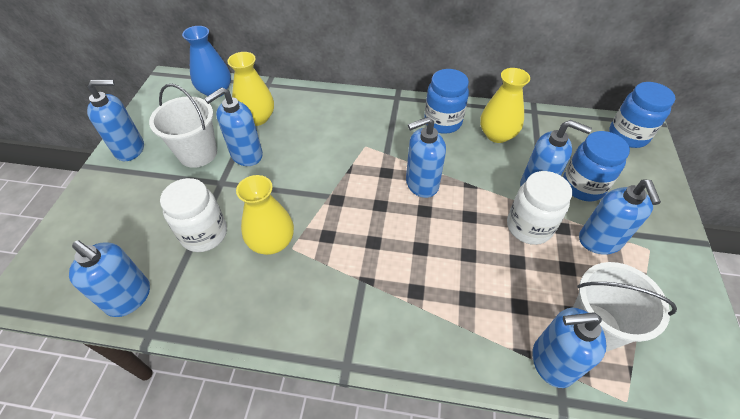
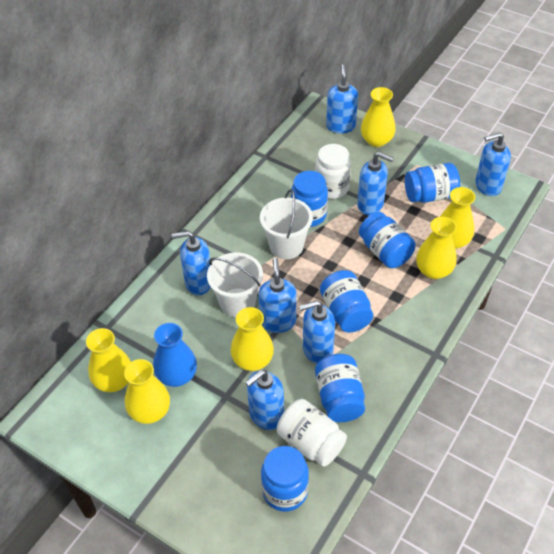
blue jar: 3 -> 6
yellow vase: 3 -> 6

